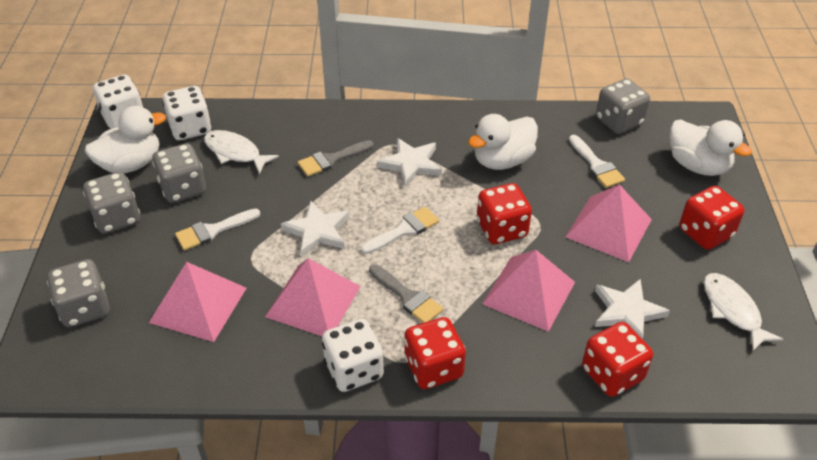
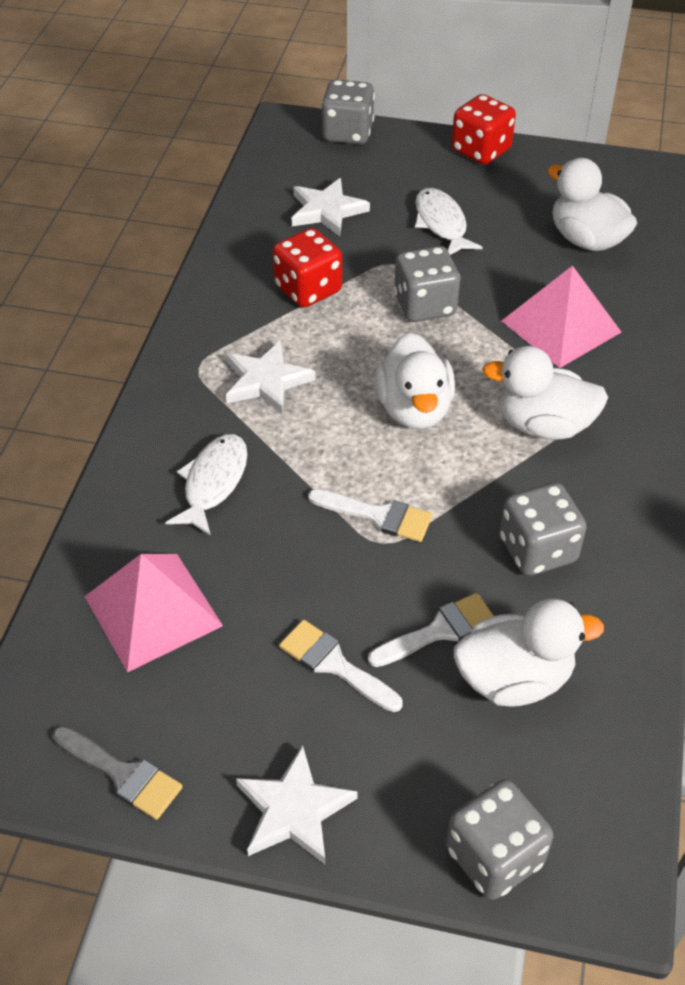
grey brush: 2 -> 1
pink pyramid: 4 -> 2
red dice: 4 -> 2
white dice: 3 -> 0
white duck: 3 -> 4

